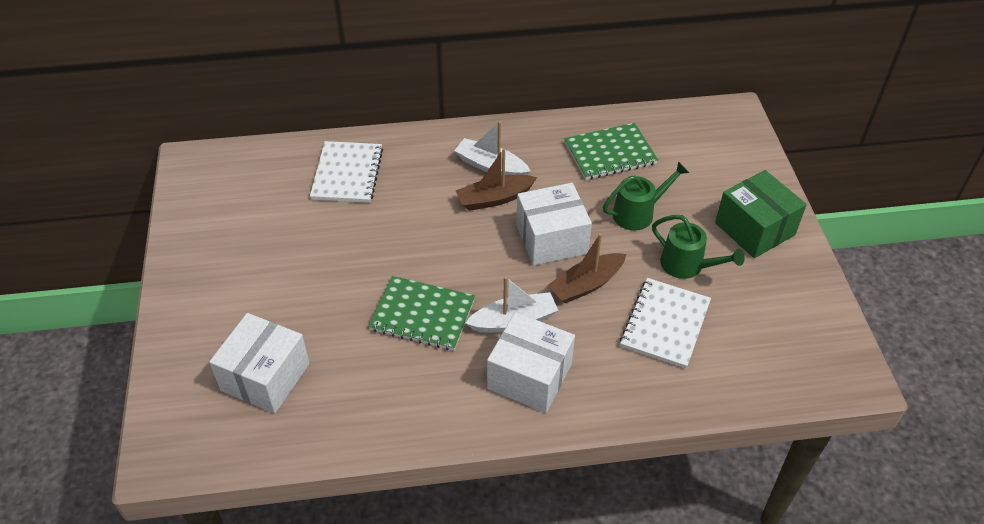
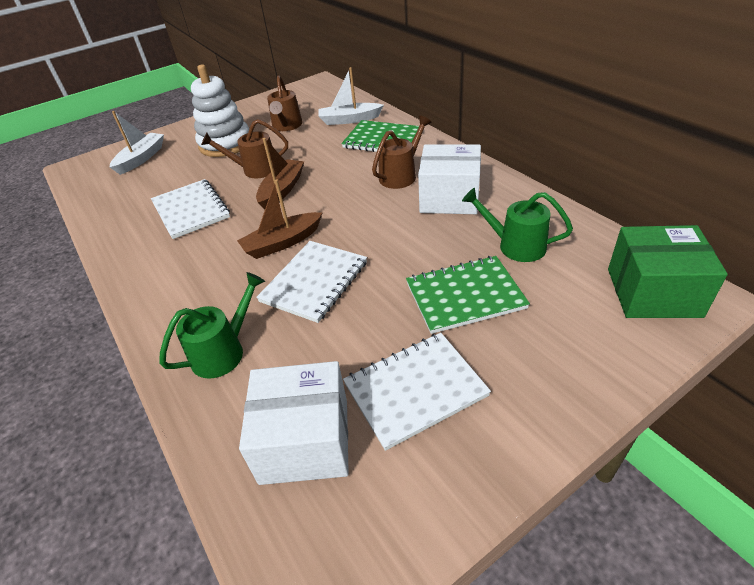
brown watering can: 0 -> 3
white box: 3 -> 2
white notebook: 2 -> 3
white stacking toy: 0 -> 1

